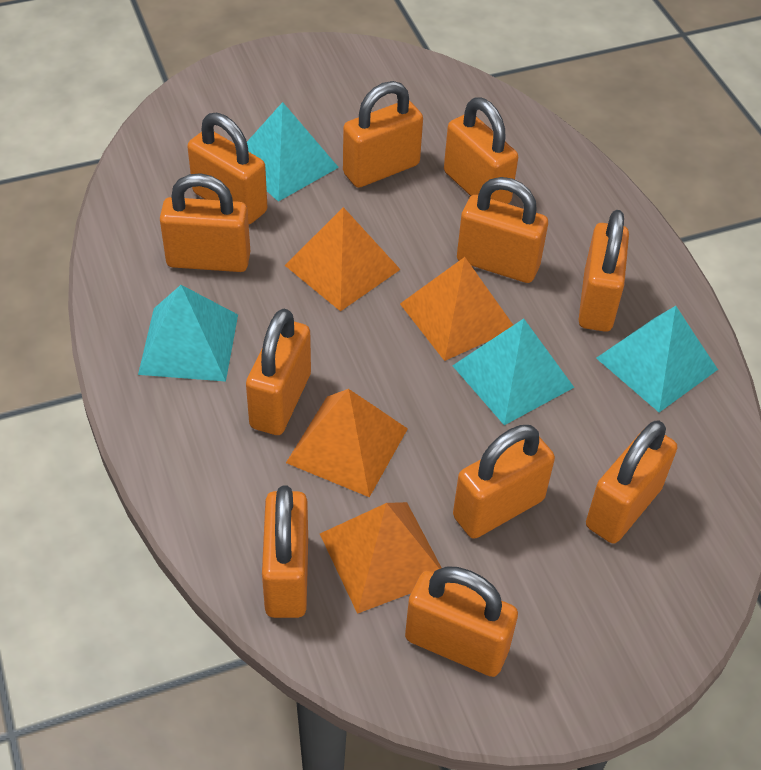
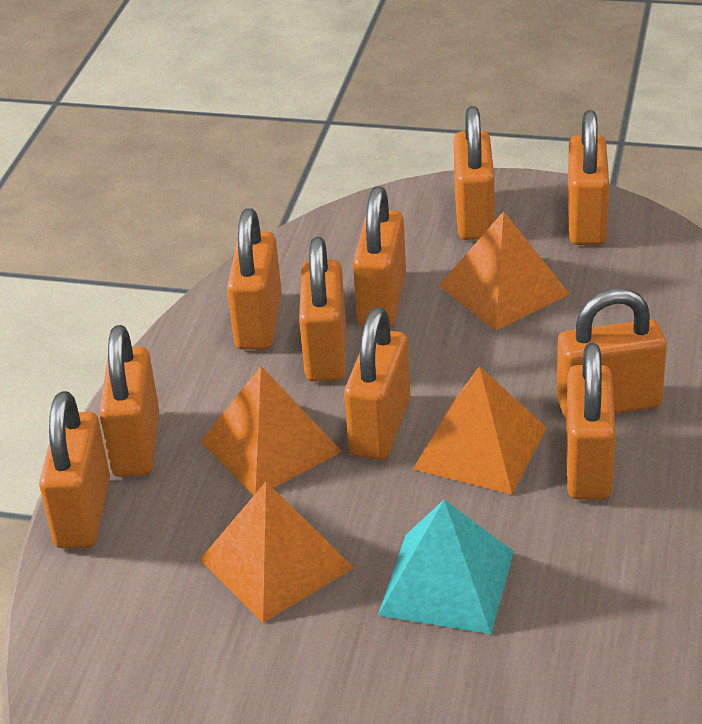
orange padlock: 11 -> 10
turquoise pyramid: 4 -> 1

